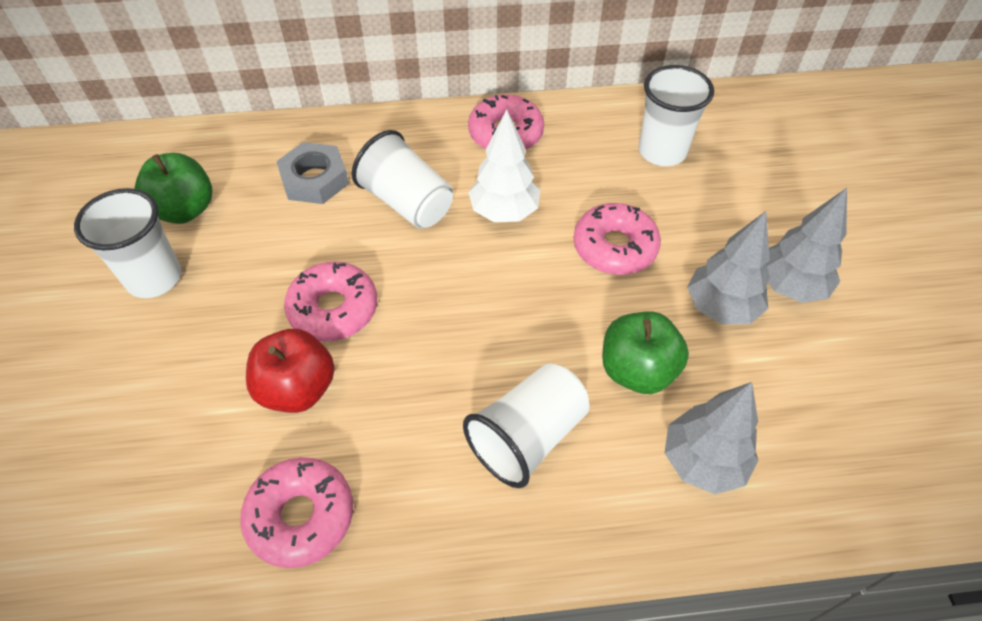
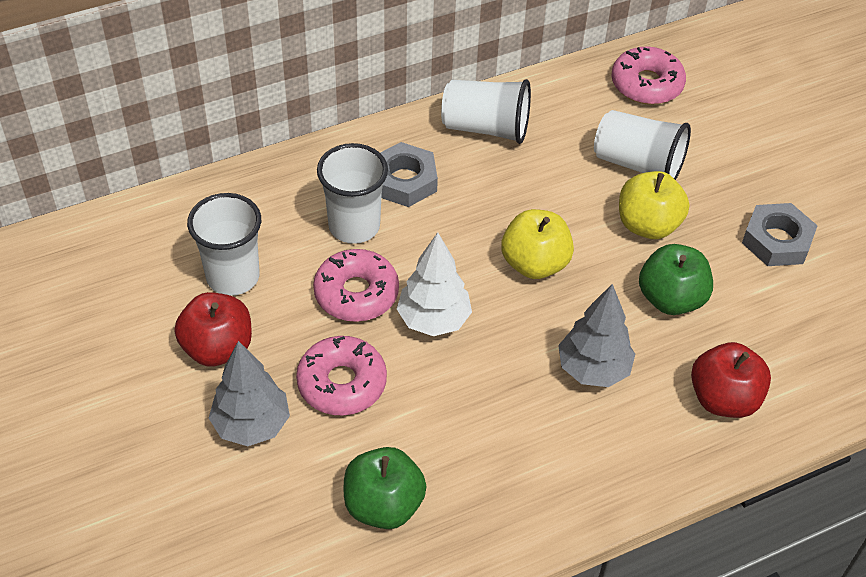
grey nut: 1 -> 2
grey tree: 3 -> 2
pink donut: 4 -> 3
red apple: 1 -> 2
yellow apple: 0 -> 2

